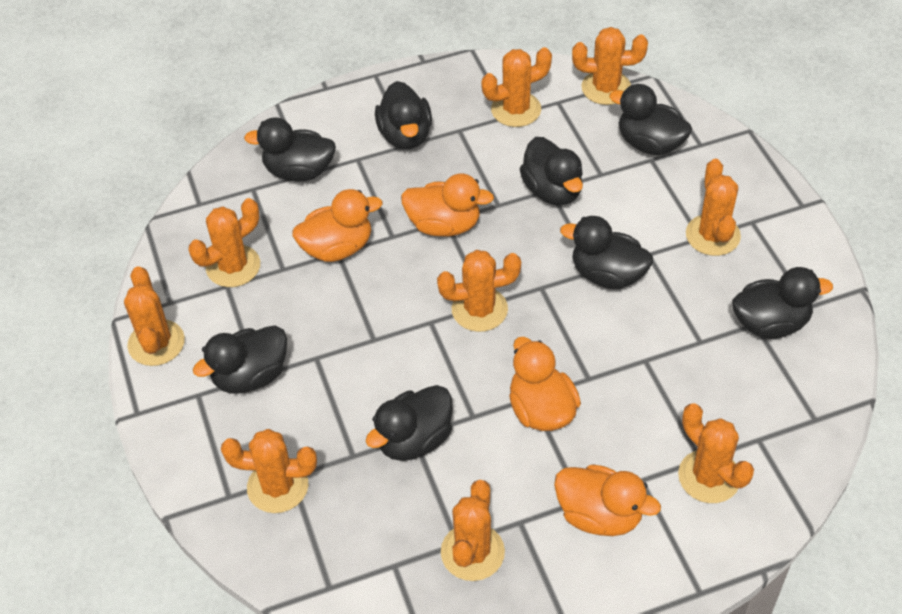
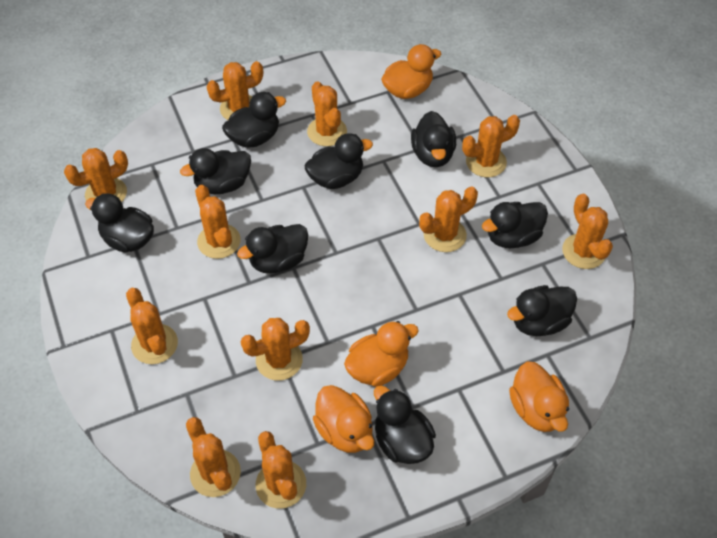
black duck: 8 -> 9
orange cactus: 9 -> 11

